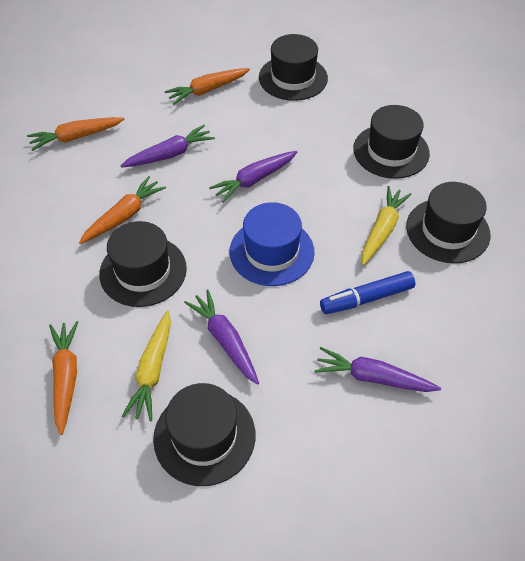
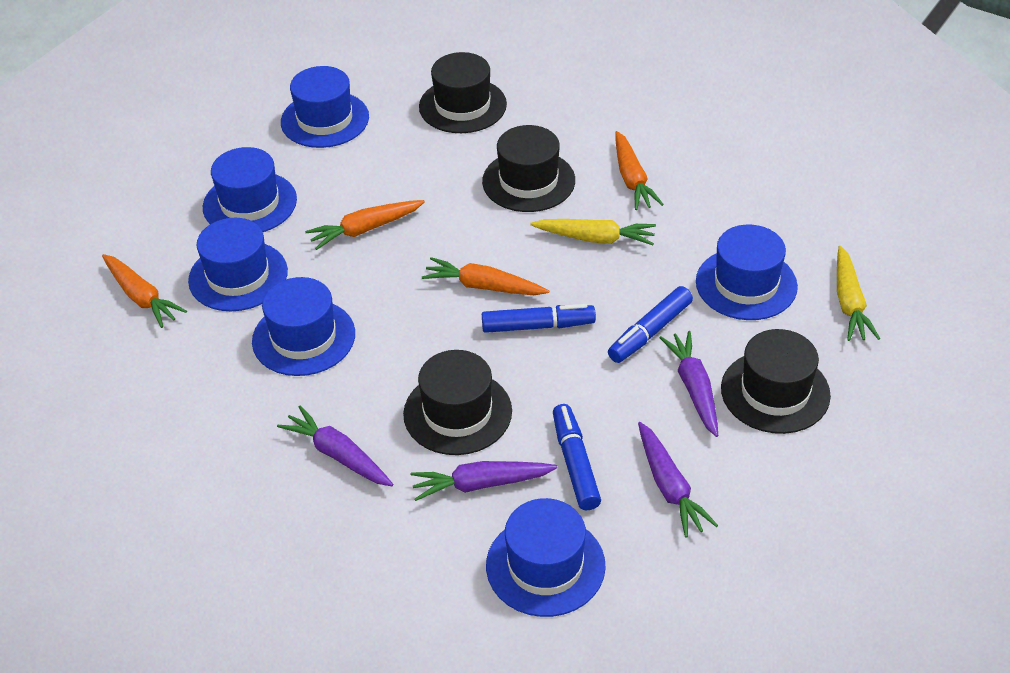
black hat: 5 -> 4
blue hat: 1 -> 6
blue marker: 1 -> 3

